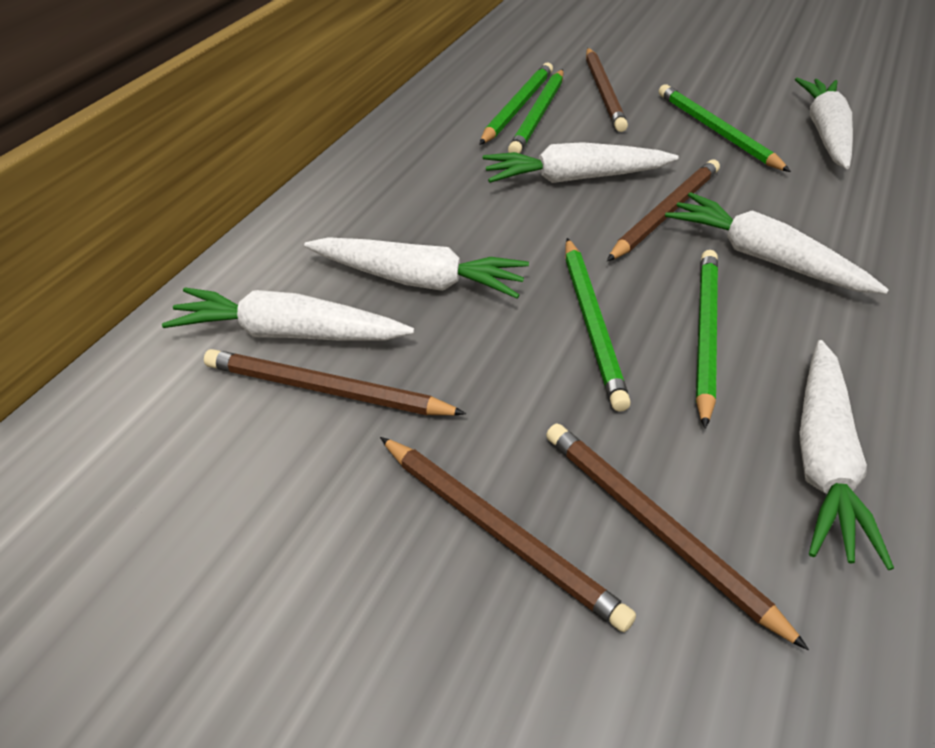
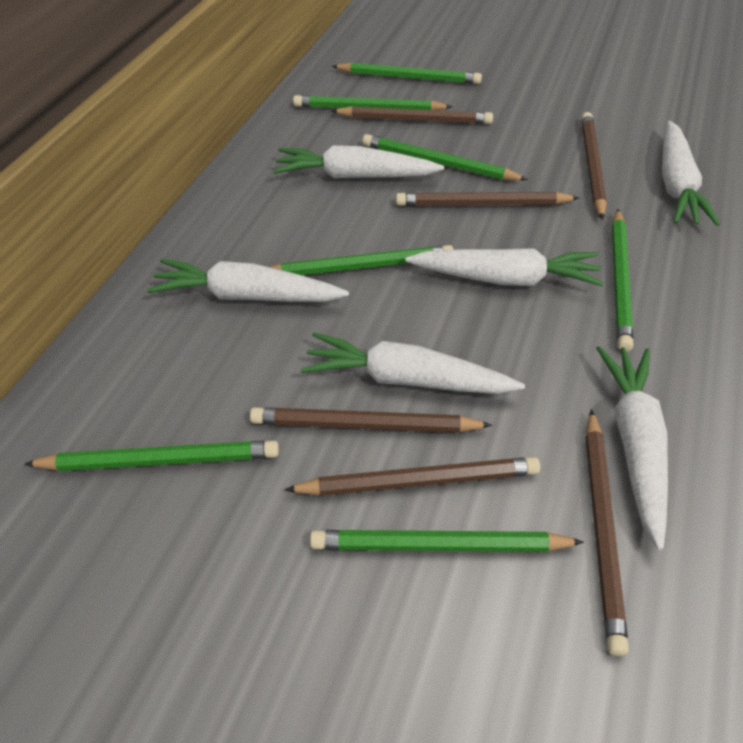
brown pencil: 5 -> 6
green pencil: 5 -> 7

